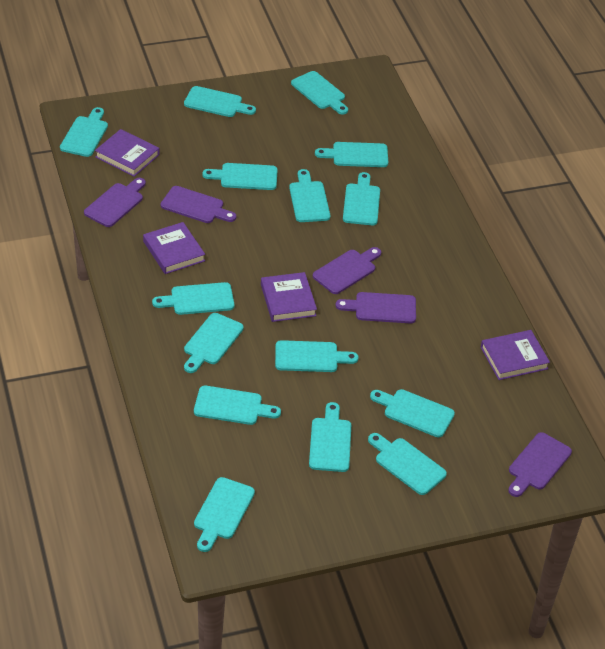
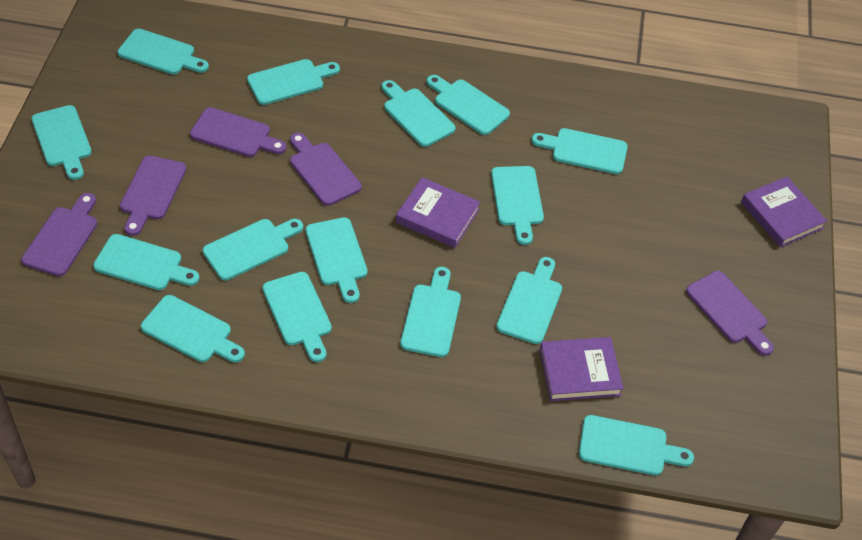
purple book: 4 -> 3

